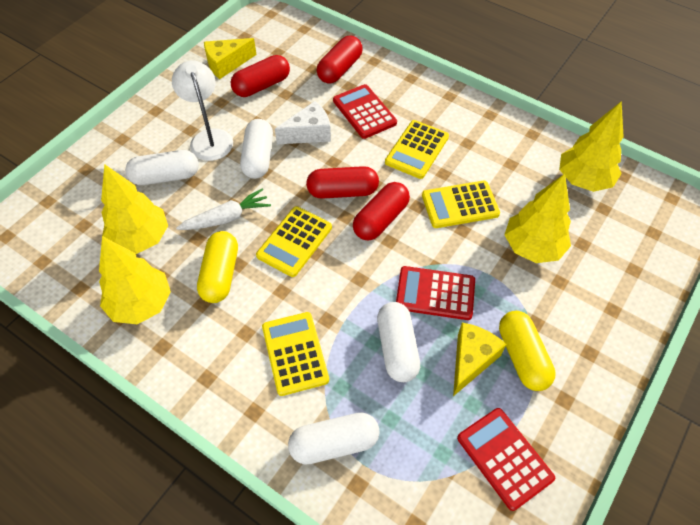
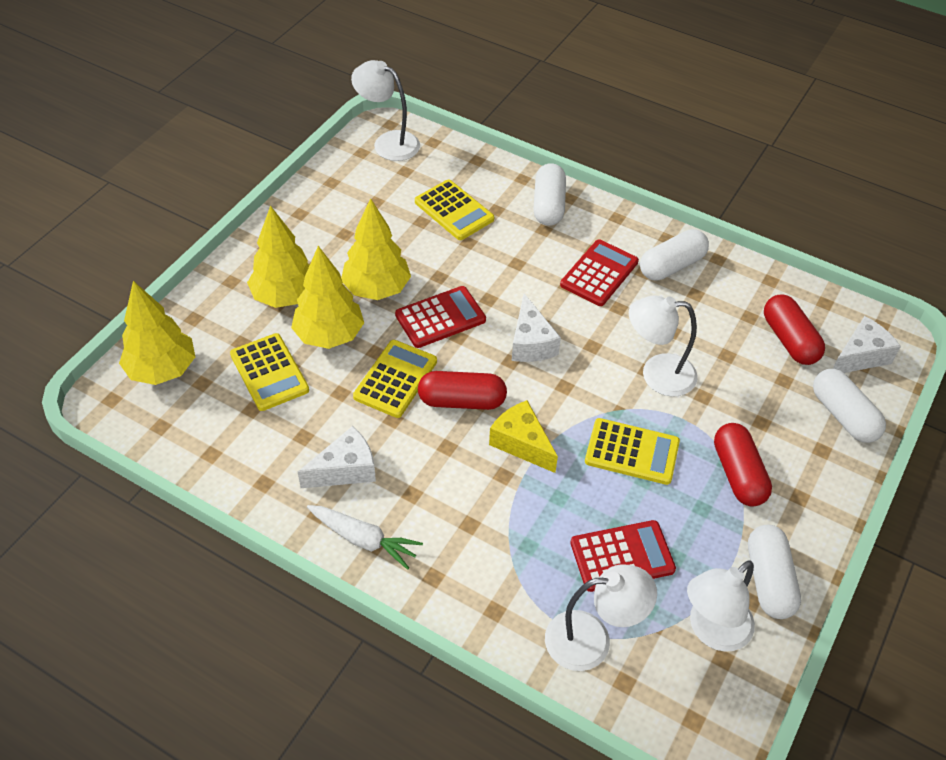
red capsule: 4 -> 3
white cheese: 1 -> 3
white lamp: 1 -> 4
yellow capsule: 2 -> 0
yellow cheese: 2 -> 1

